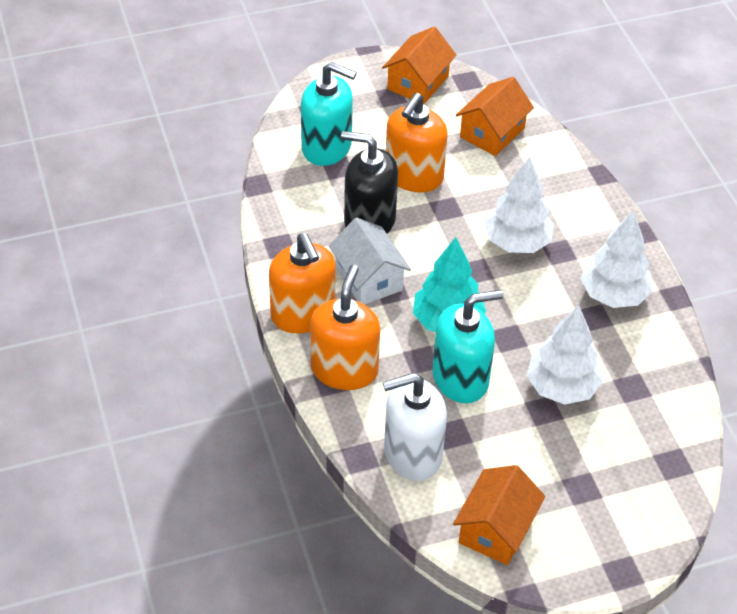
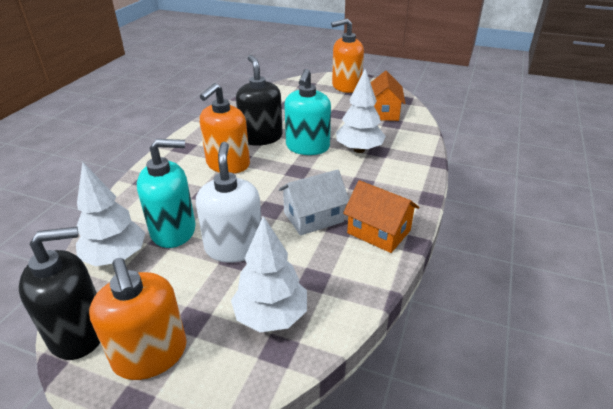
black soap dispenser: 1 -> 2
orange house: 3 -> 2
turquoise tree: 1 -> 0

